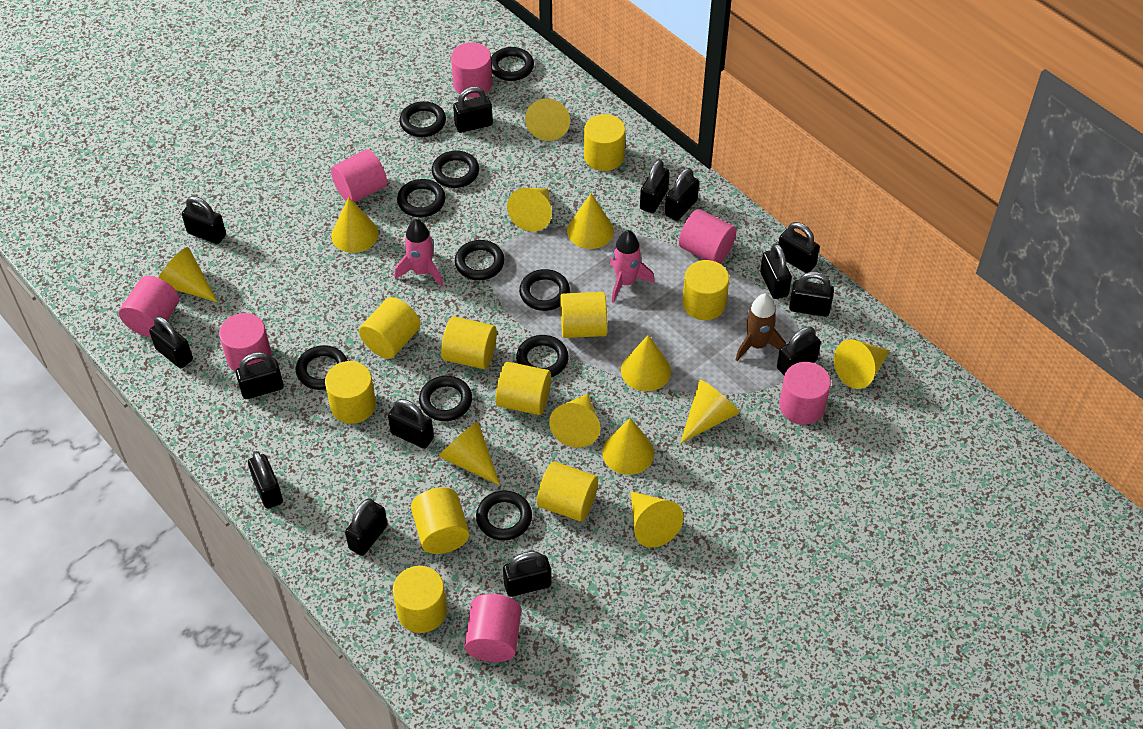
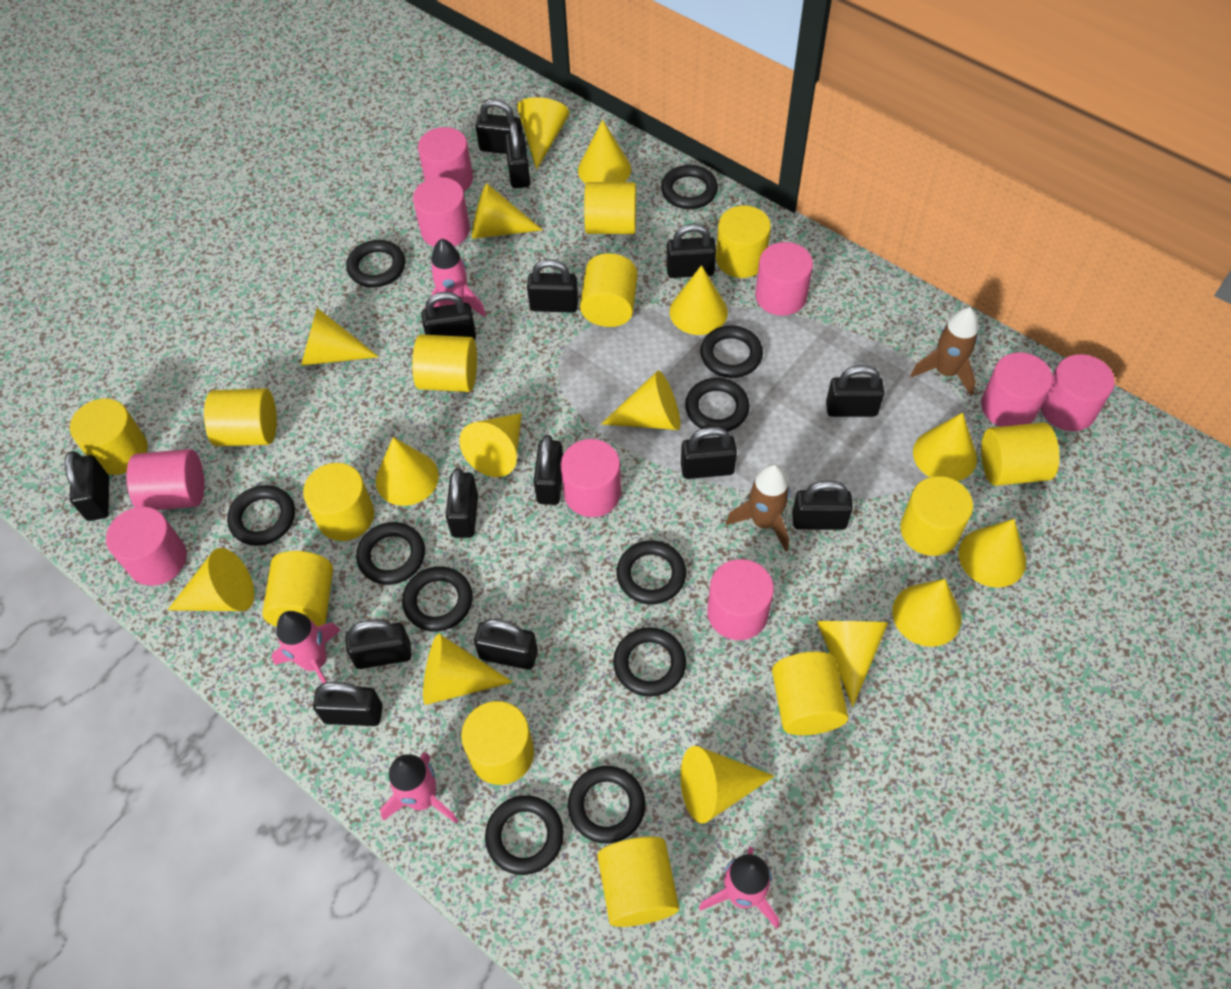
black ring: 10 -> 11
brown rocket: 1 -> 2
pink cylinder: 7 -> 9
pink rocket: 2 -> 4
yellow cone: 12 -> 15
yellow cylinder: 10 -> 13

